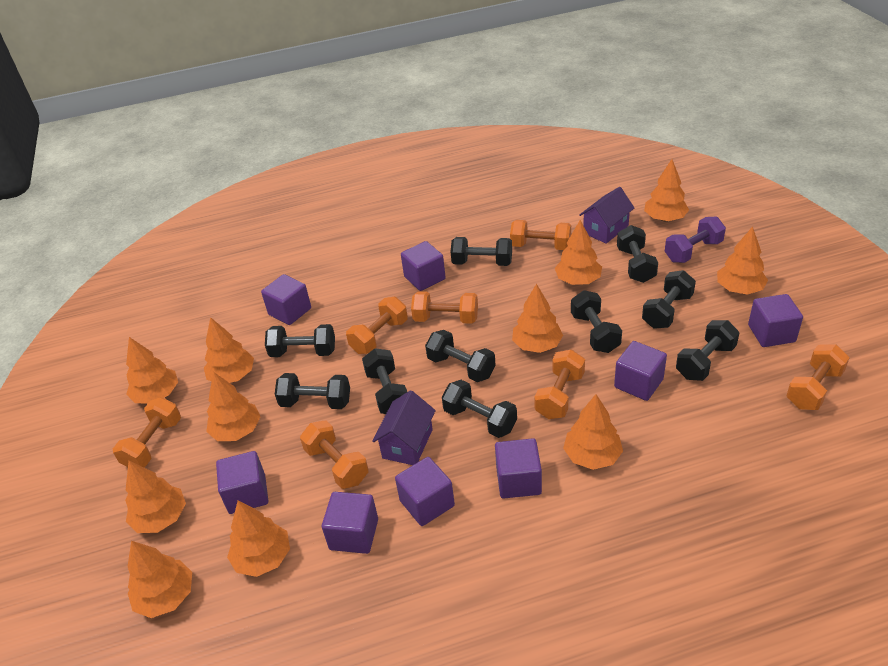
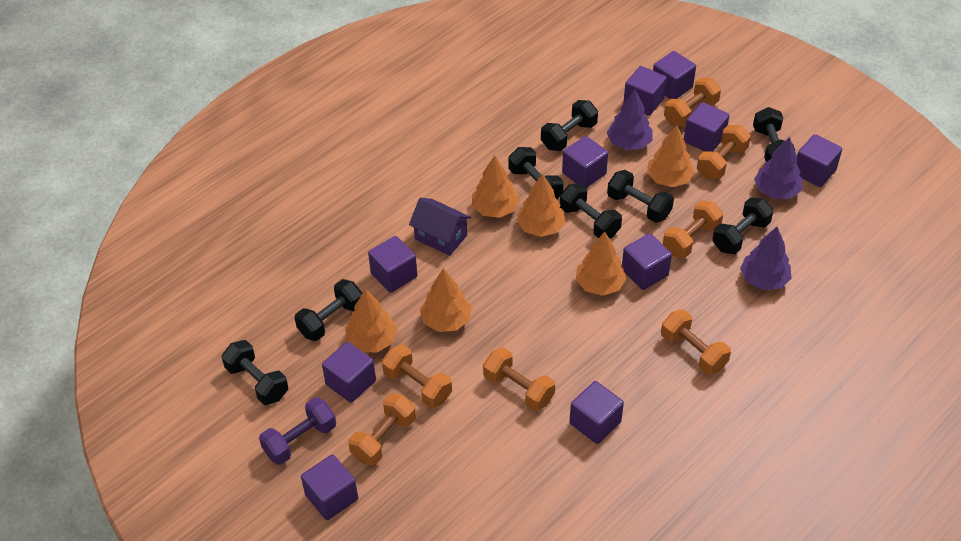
black dumbbell: 10 -> 8
orange tree: 11 -> 6
purple cube: 8 -> 10
purple house: 2 -> 1
purple tree: 0 -> 3

